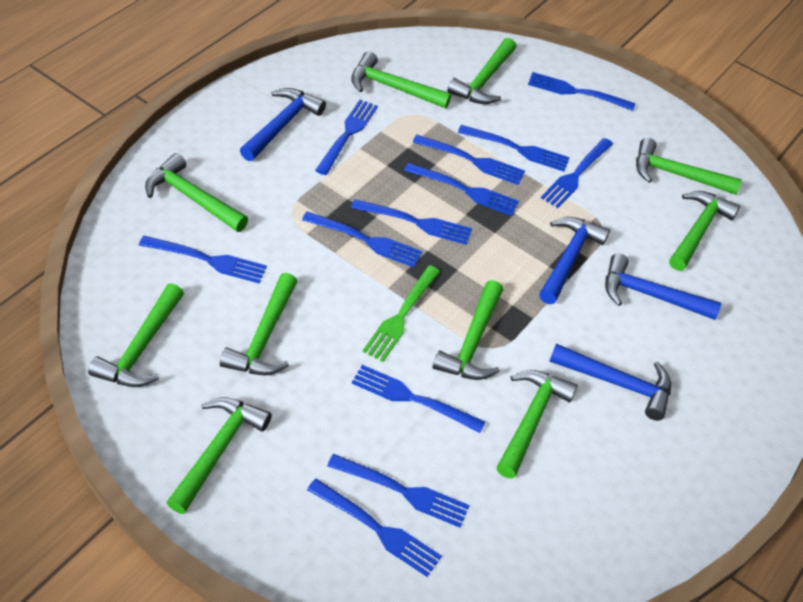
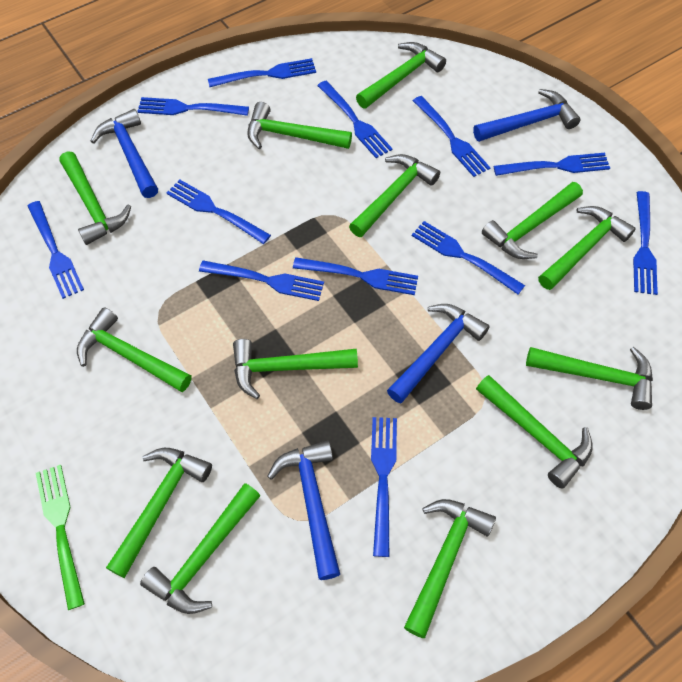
green hammer: 10 -> 13

